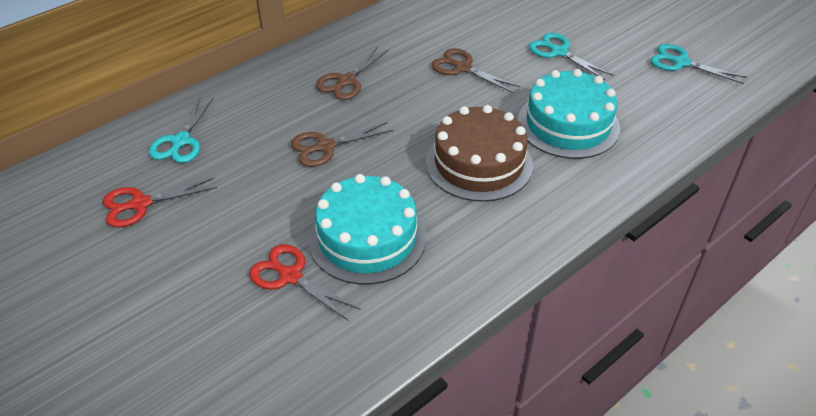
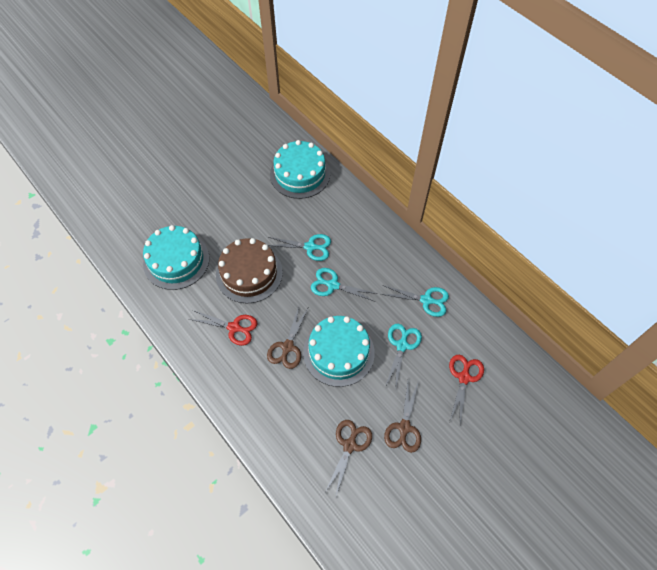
turquoise cake: 2 -> 3
turquoise scissors: 3 -> 4

